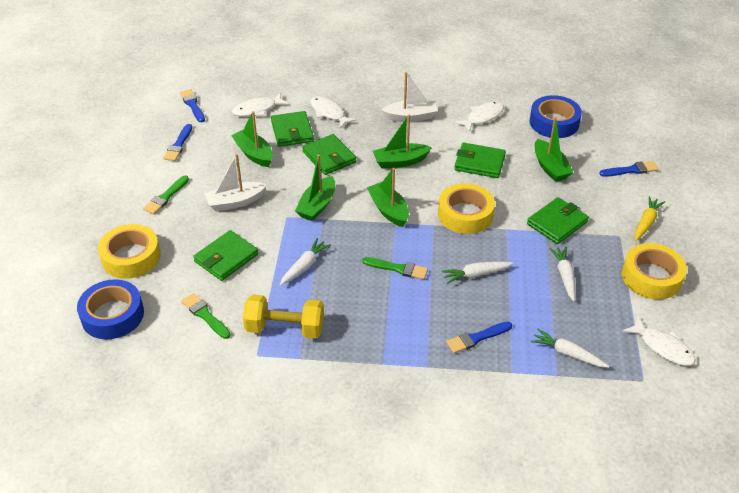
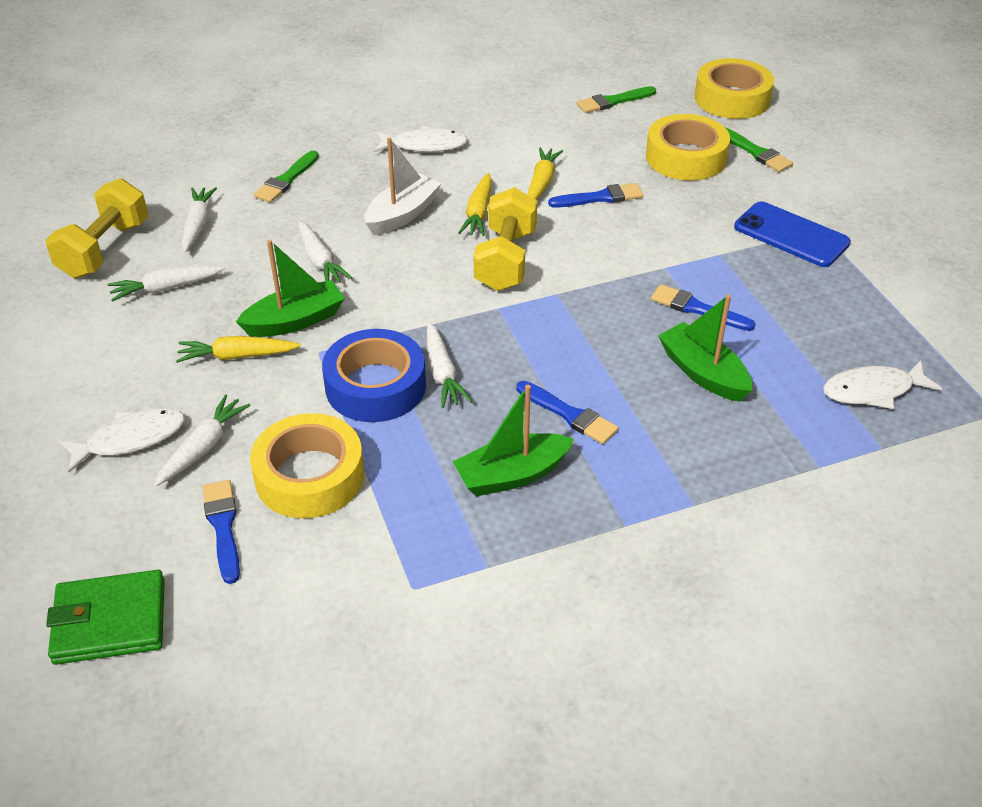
blue phone: 0 -> 1
blue tape: 2 -> 1
green boat: 5 -> 3
green wallet: 5 -> 1
white boat: 2 -> 1
white carrot: 4 -> 5
white fish: 4 -> 3
yellow carrot: 1 -> 3
yellow dumbbell: 1 -> 2

